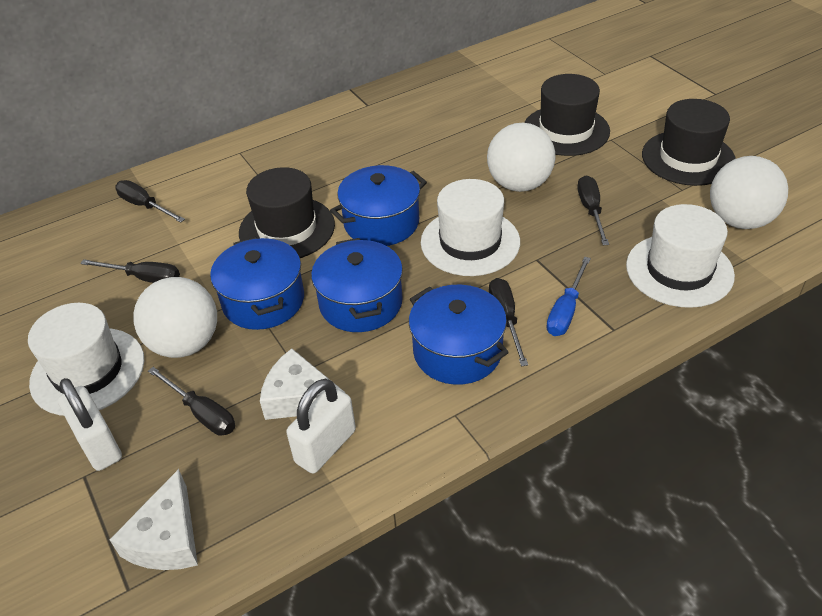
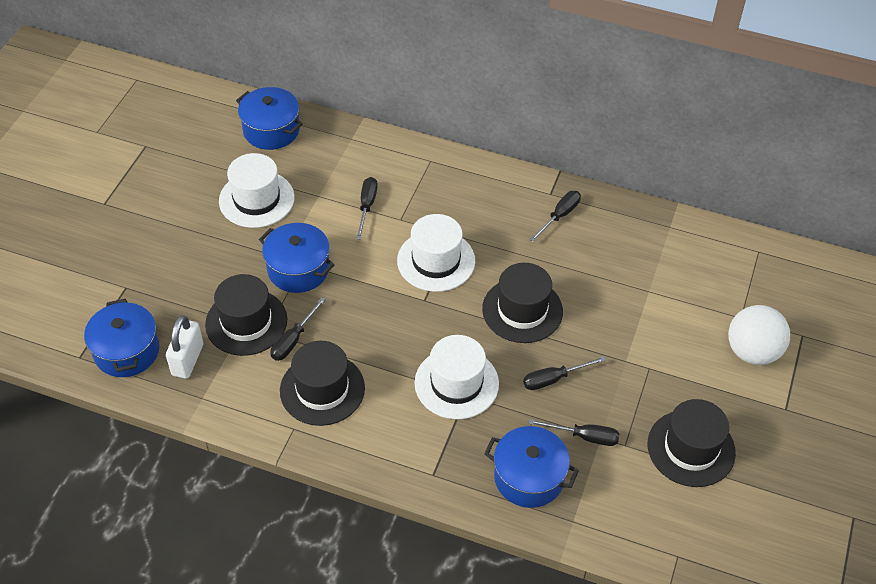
black hat: 3 -> 4
blue screwdriver: 1 -> 0
white ball: 3 -> 1
white cheese: 2 -> 0
white padlock: 2 -> 1

